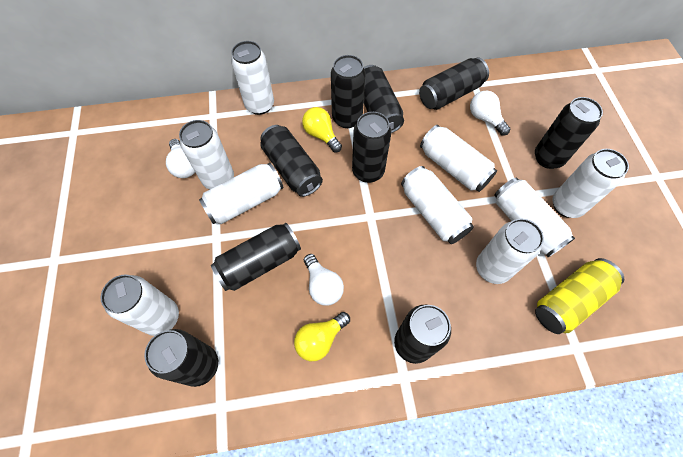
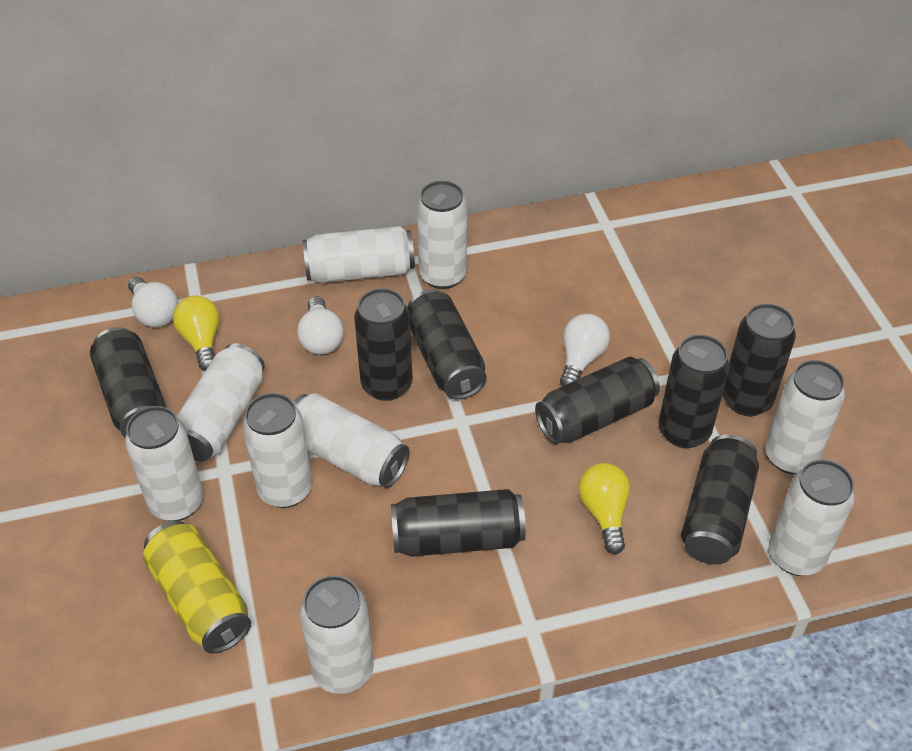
black can: 9 -> 8

